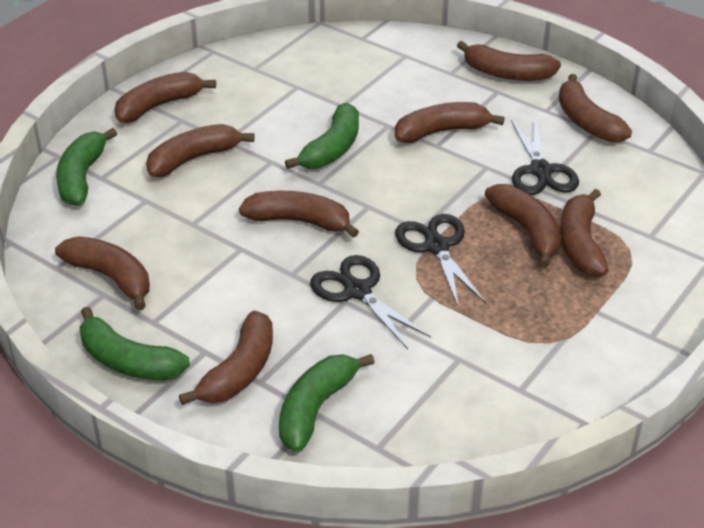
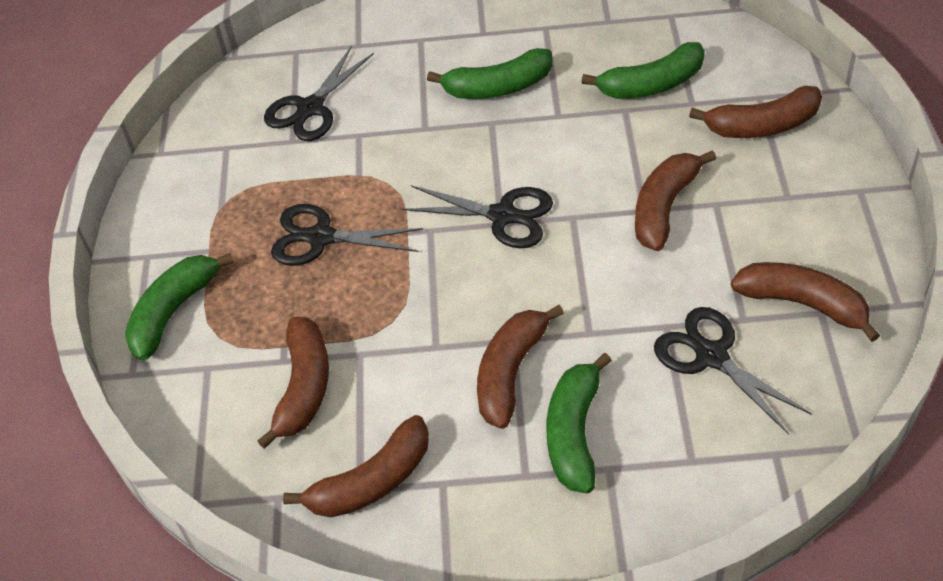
black scissors: 3 -> 4
brown banana: 10 -> 6

